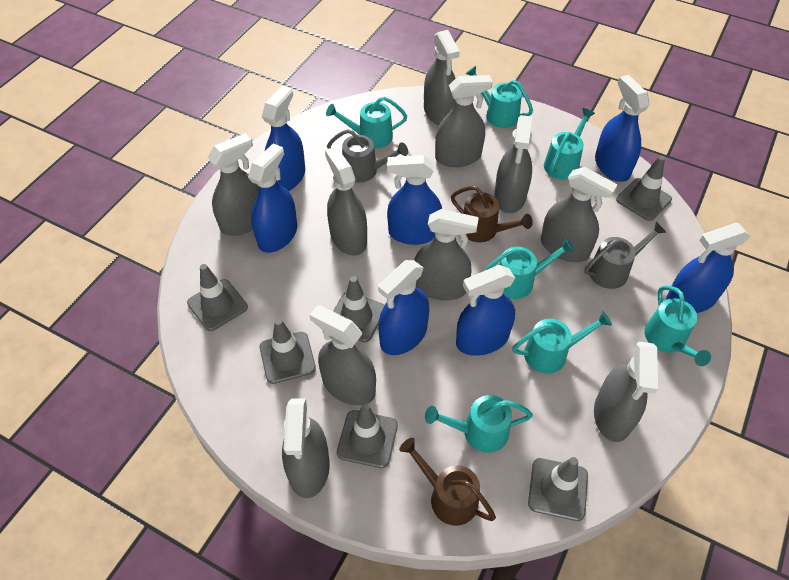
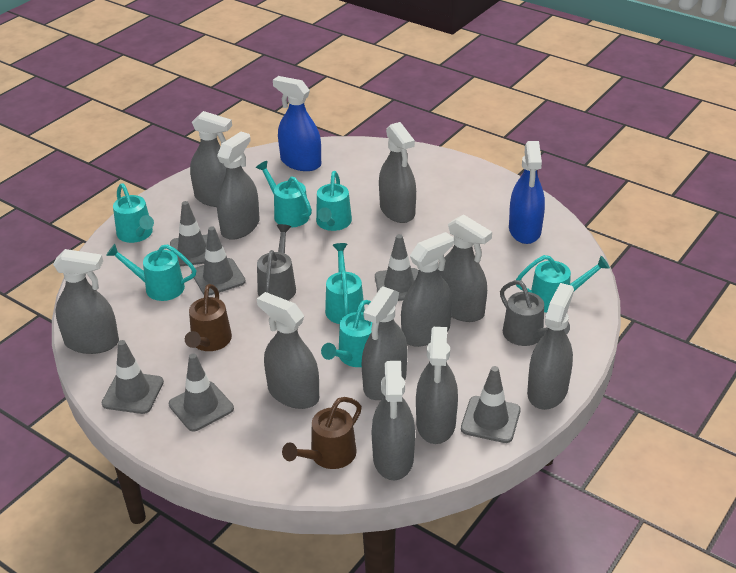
blue spray bottle: 7 -> 2
grey spray bottle: 10 -> 11

